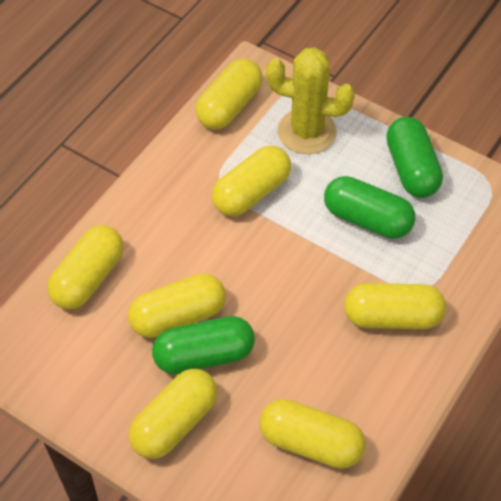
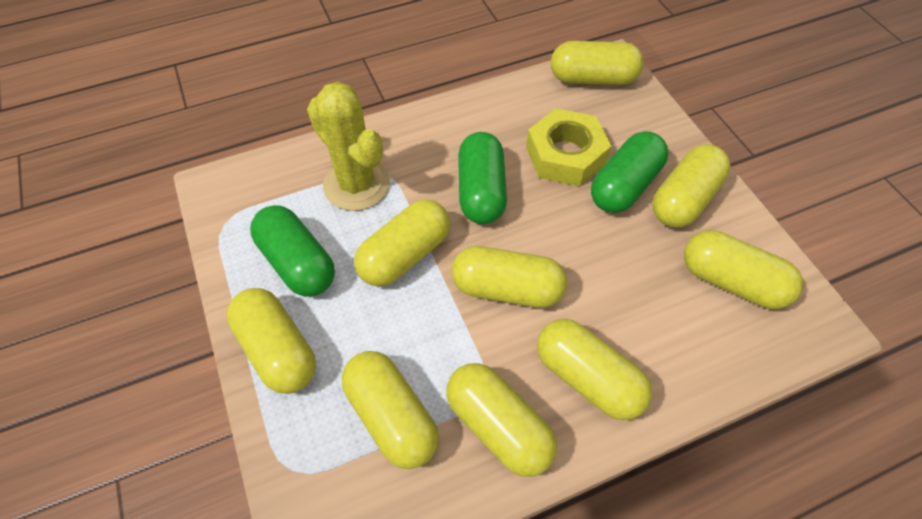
yellow capsule: 7 -> 9
yellow nut: 0 -> 1

